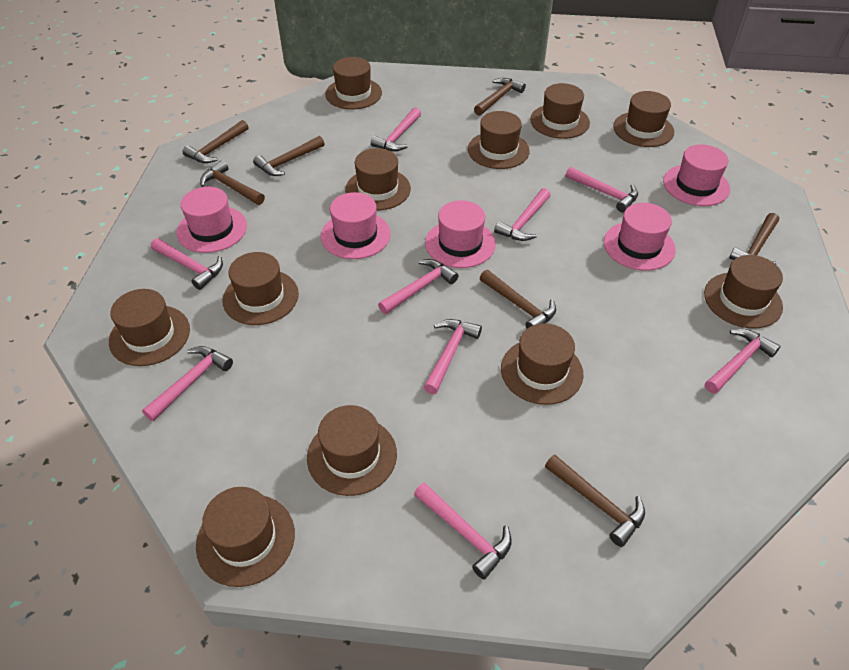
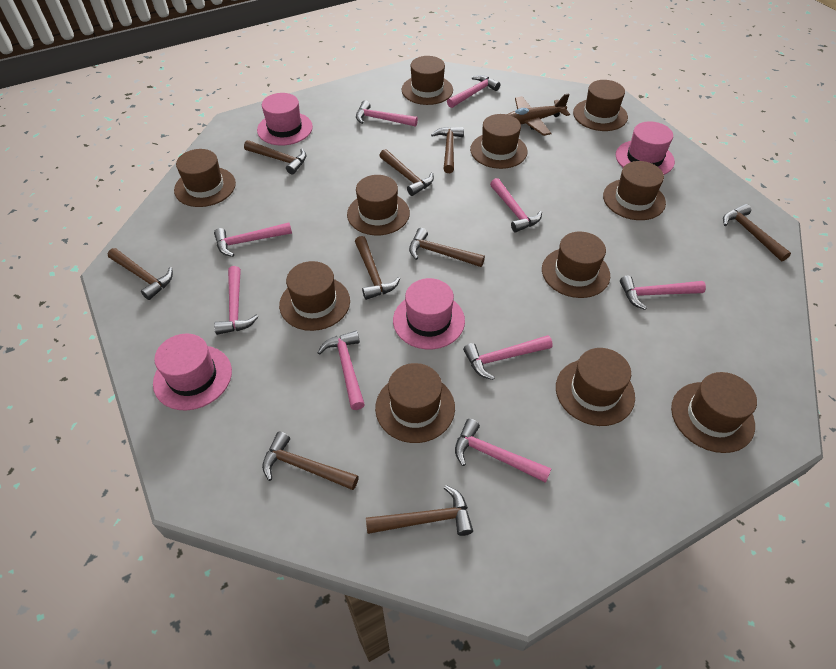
brown hammer: 7 -> 9
brown plane: 0 -> 1
pink hat: 5 -> 4

